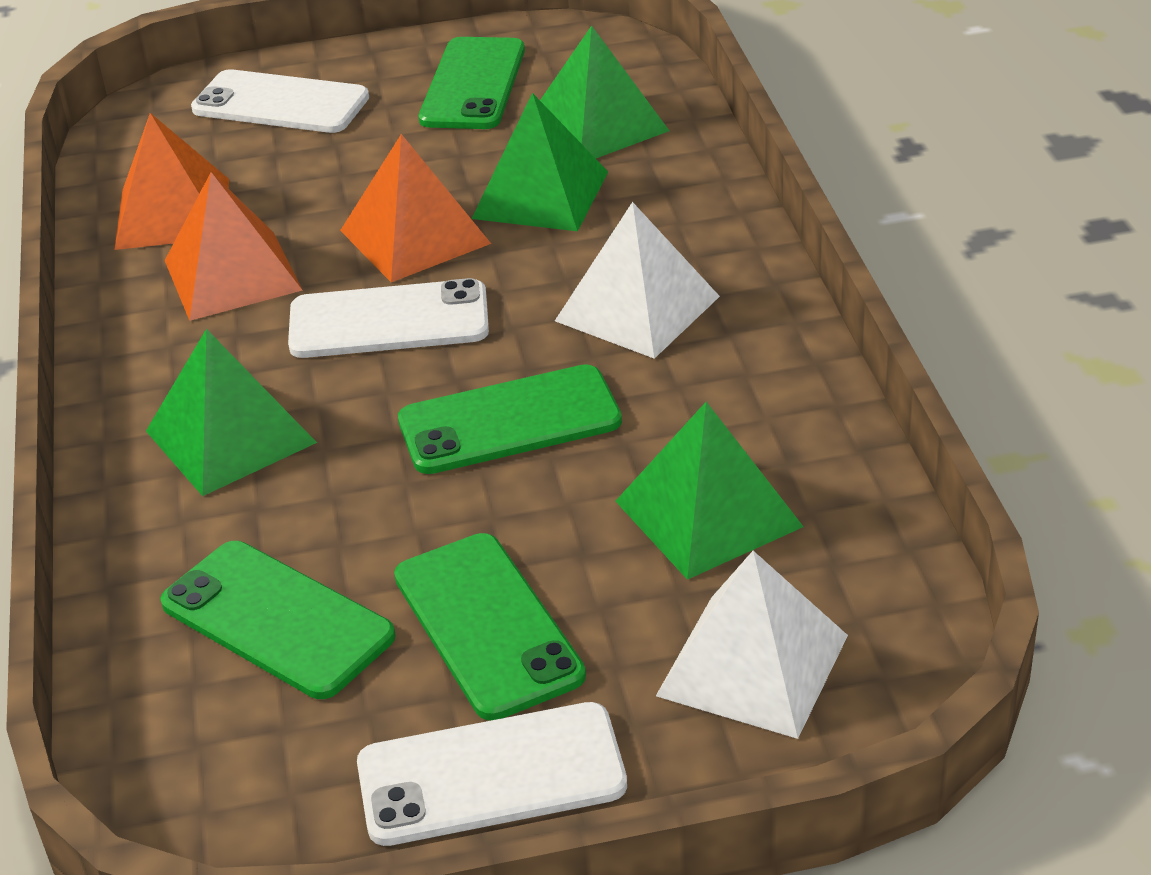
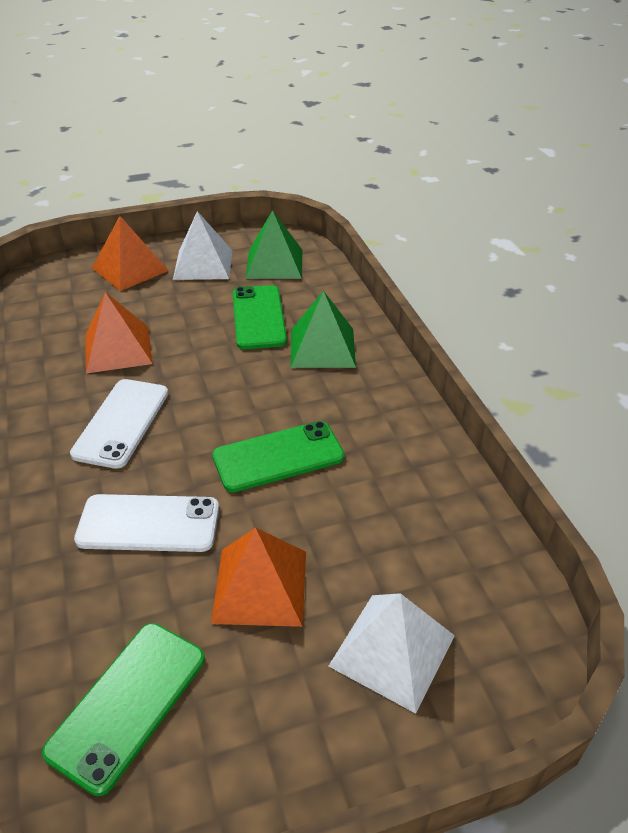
green phone: 4 -> 3
green pyramid: 4 -> 2
white phone: 3 -> 2

